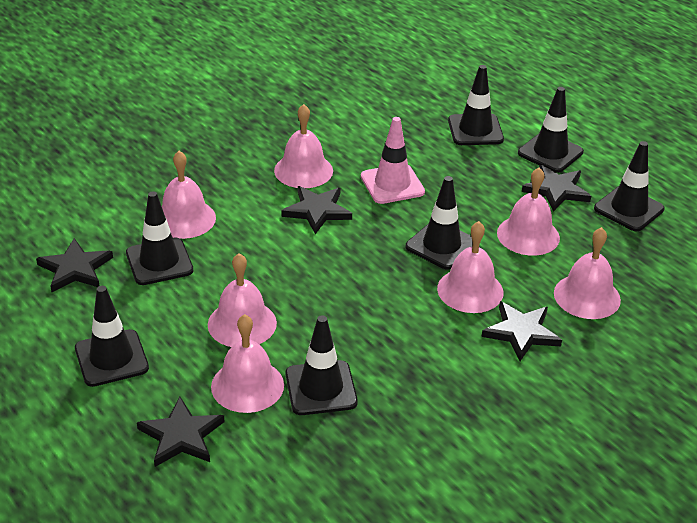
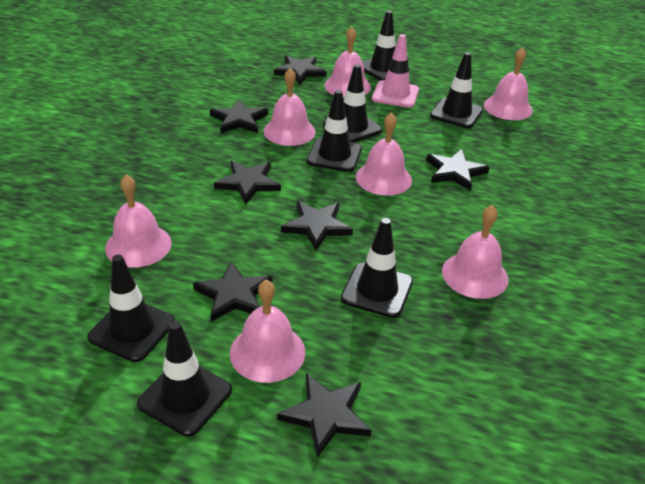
black star: 5 -> 7

